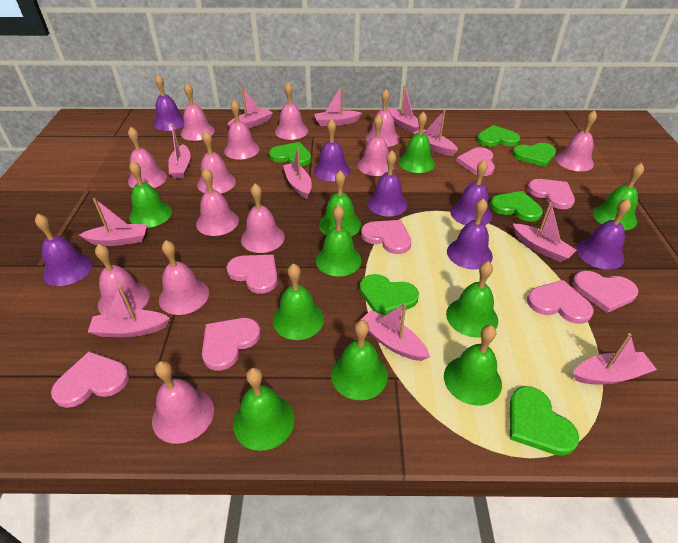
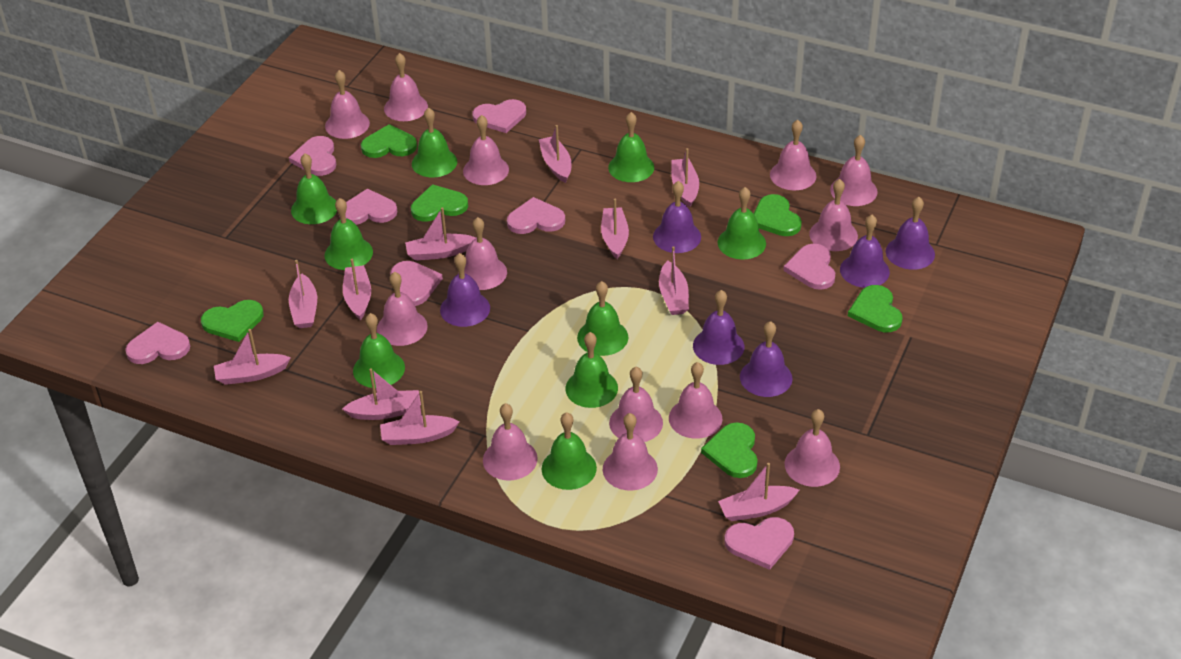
green bell: 10 -> 9
purple bell: 7 -> 6

